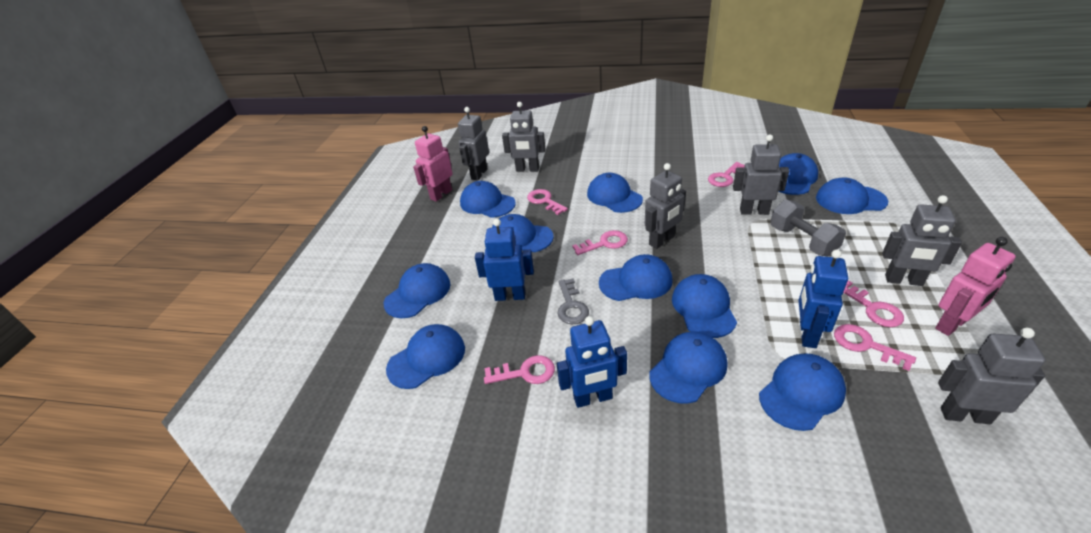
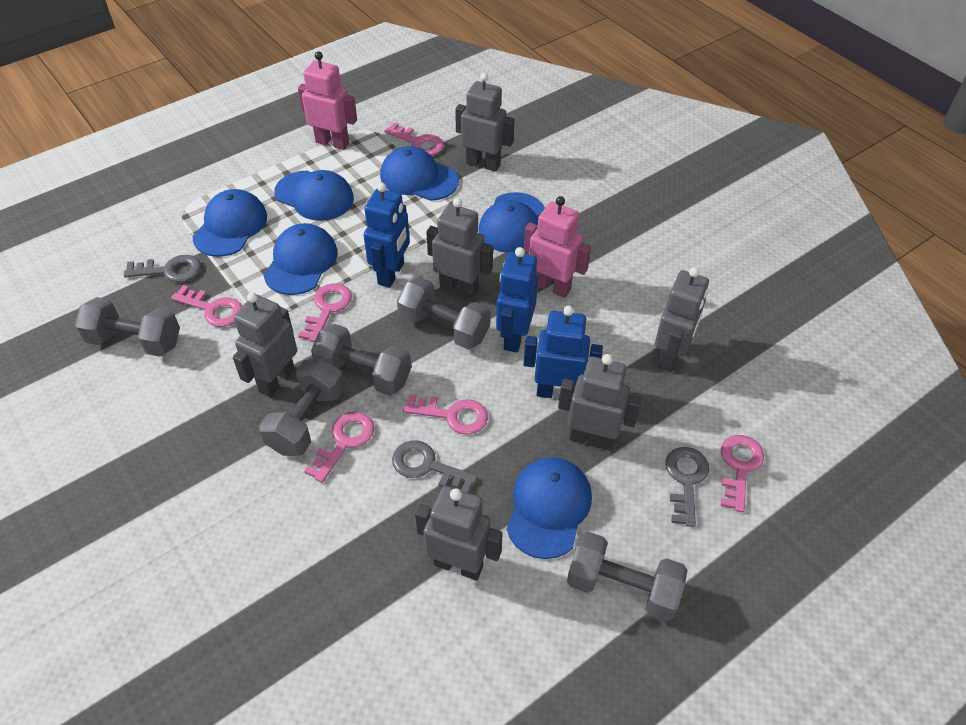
blue cap: 11 -> 6
grey dumbbell: 1 -> 5
grey key: 1 -> 3

